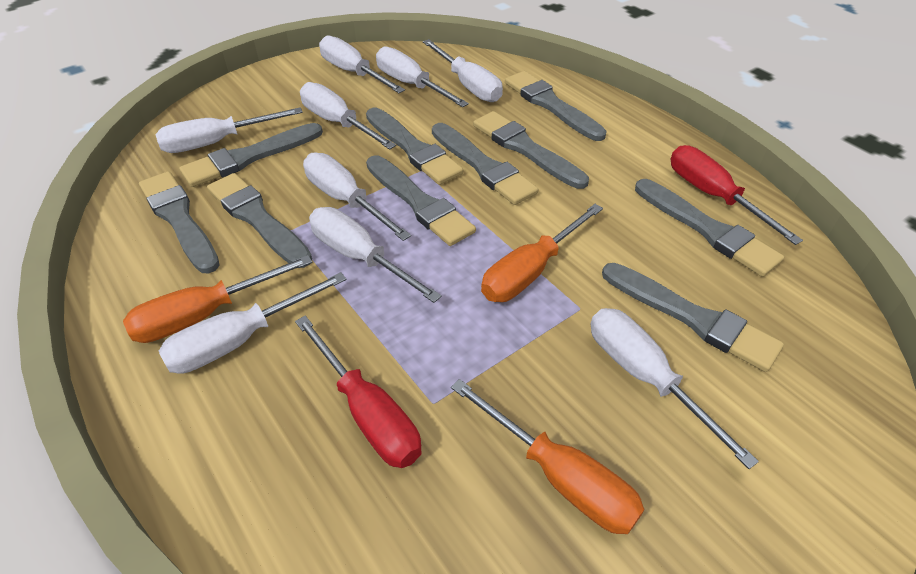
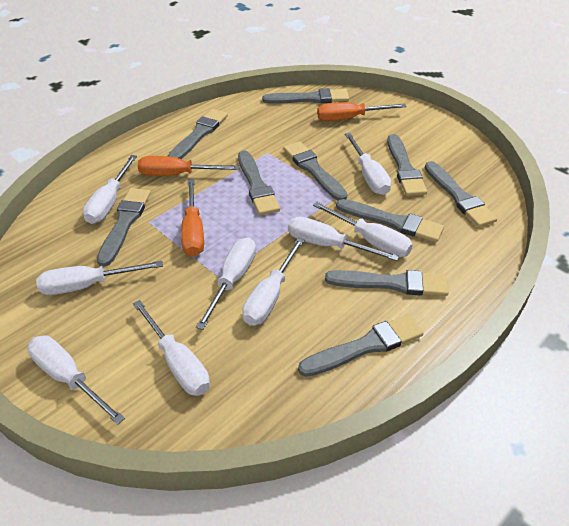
red screwdriver: 2 -> 0

